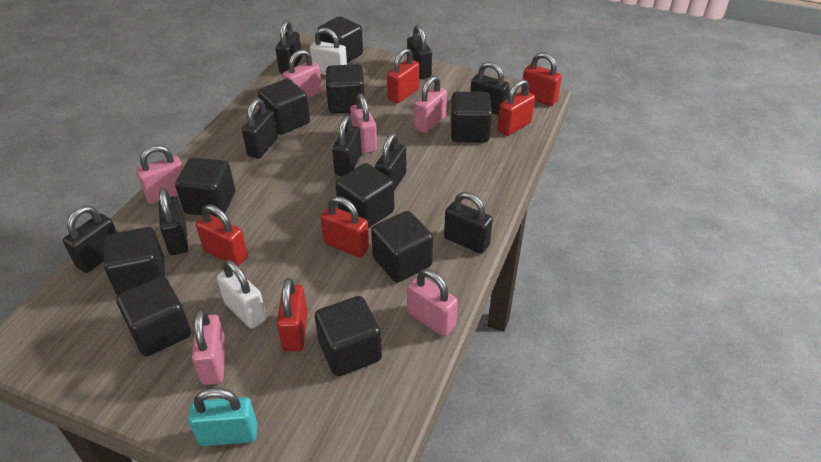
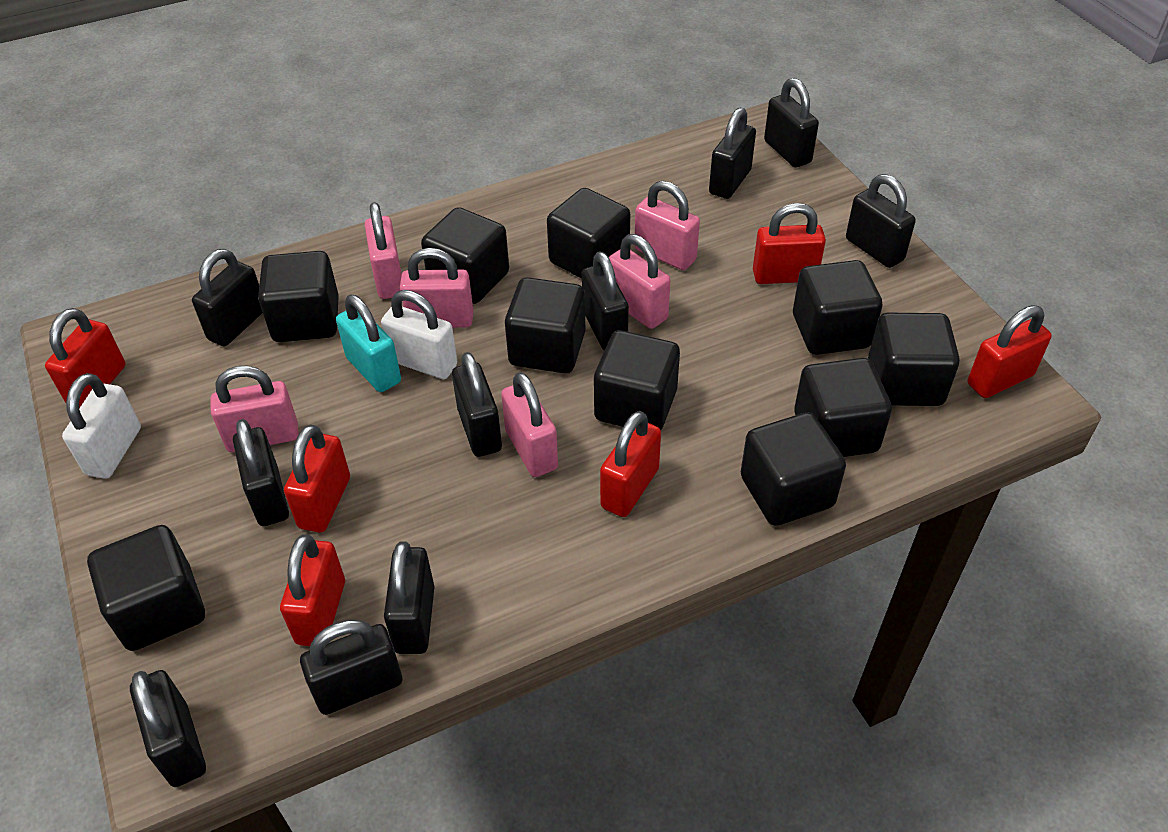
black padlock: 9 -> 10

